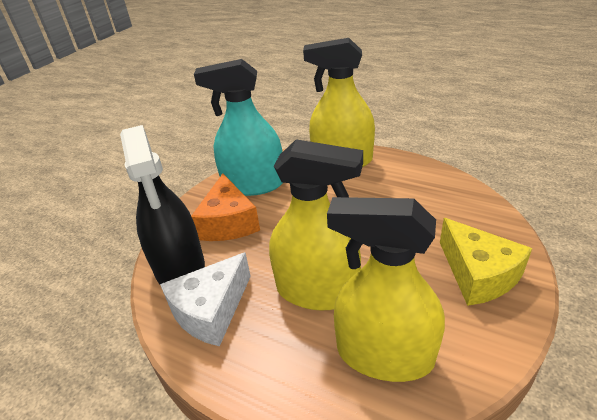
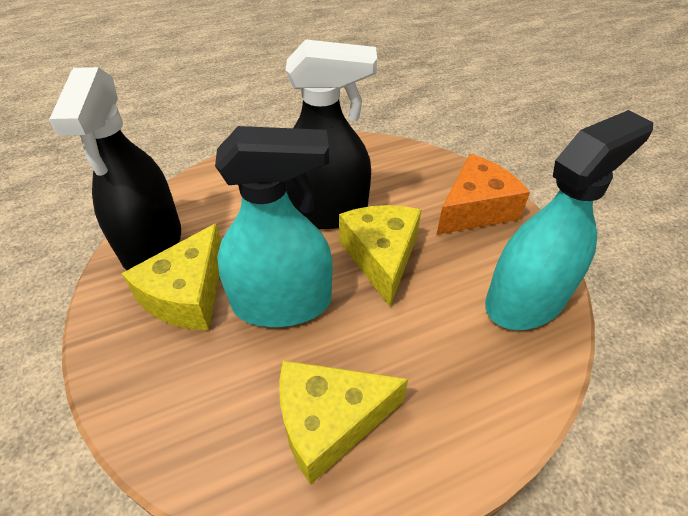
black spray bottle: 1 -> 2
turquoise spray bottle: 1 -> 2
white cheese: 1 -> 0
yellow cheese: 1 -> 3
yellow spray bottle: 3 -> 0

